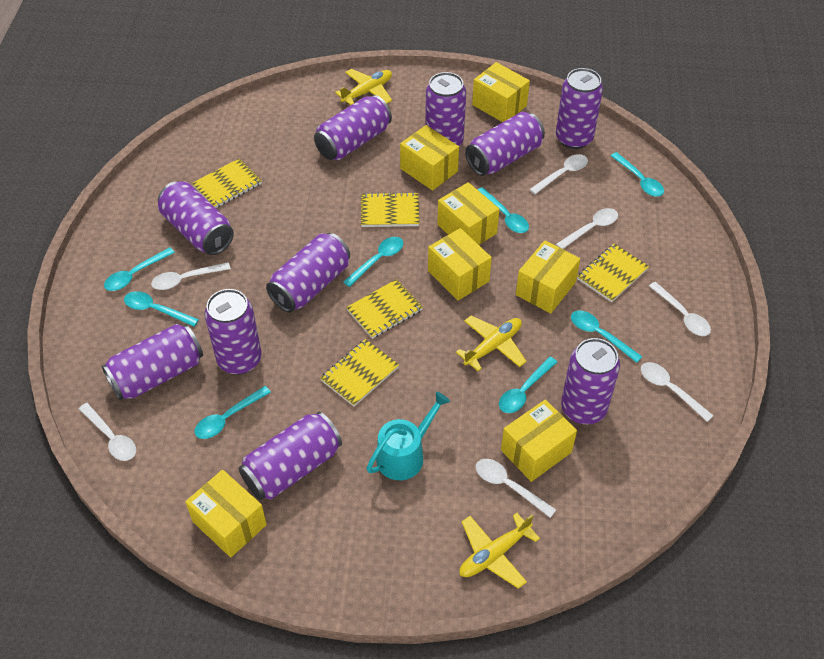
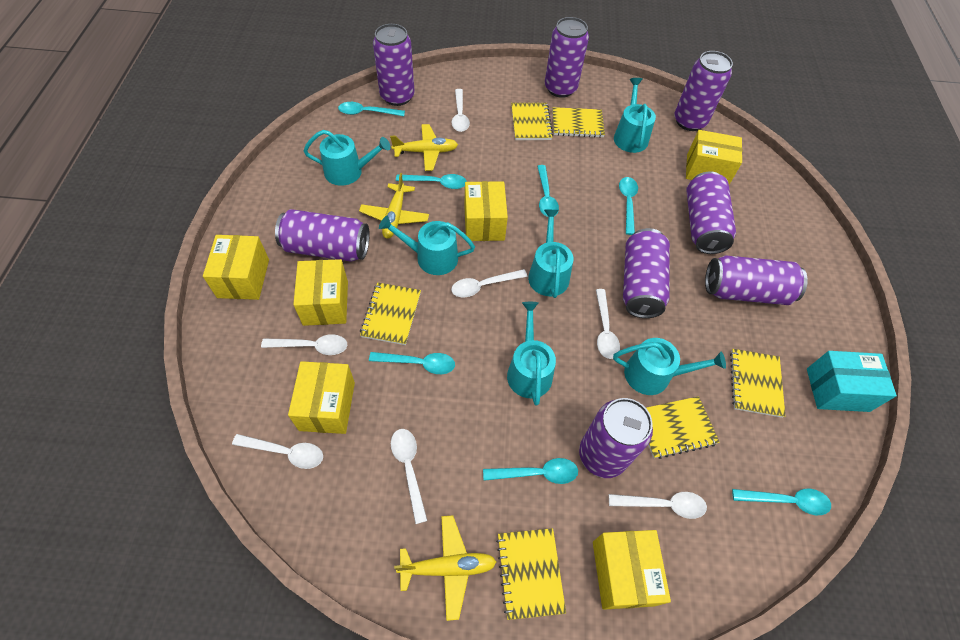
purple can: 10 -> 8
turquoise box: 0 -> 1
turquoise spoon: 8 -> 7
turquoise watering can: 1 -> 6
yellow box: 7 -> 6
yellow notebook: 5 -> 6

